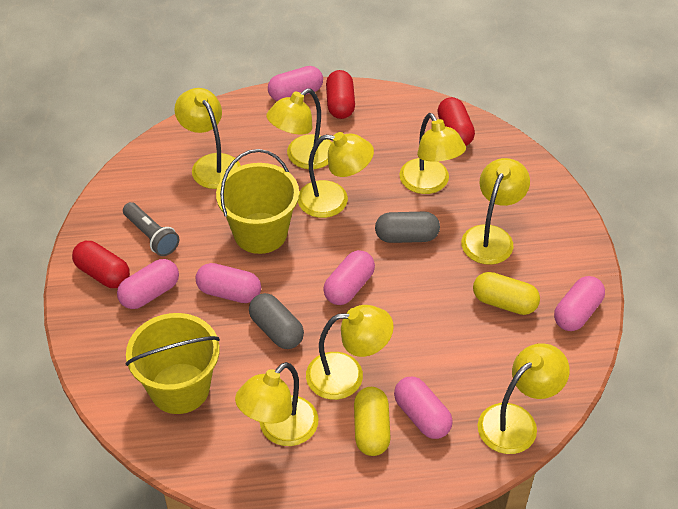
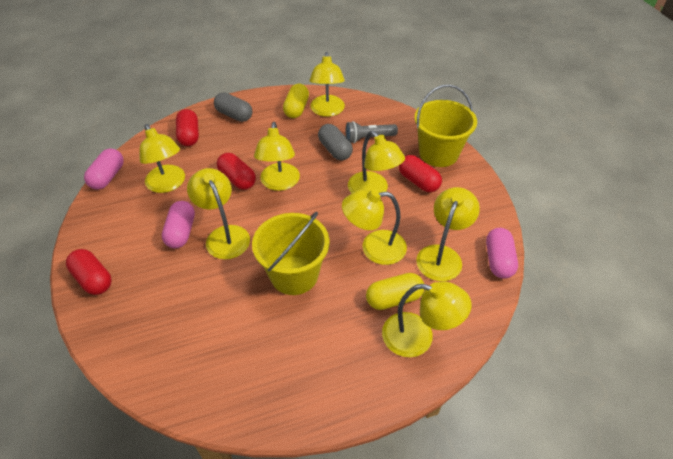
pink capsule: 6 -> 3
red capsule: 3 -> 4

